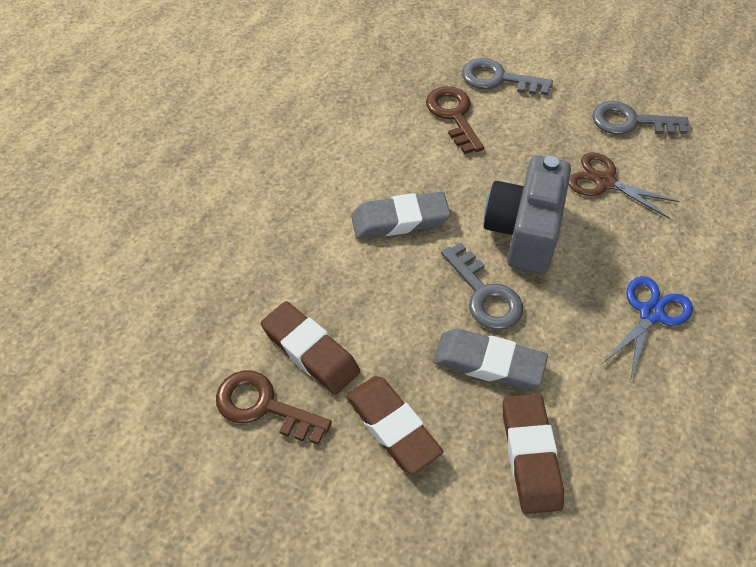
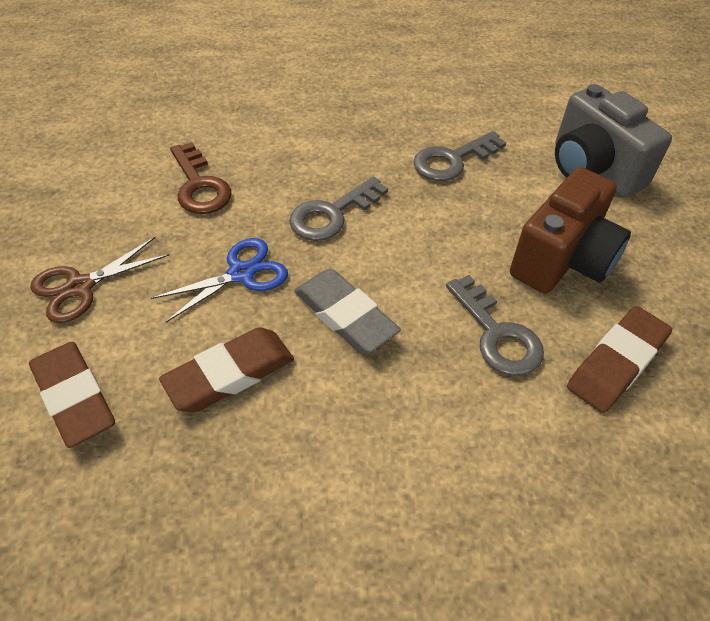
brown camera: 0 -> 1
brown key: 2 -> 1
grey eraser: 2 -> 1

